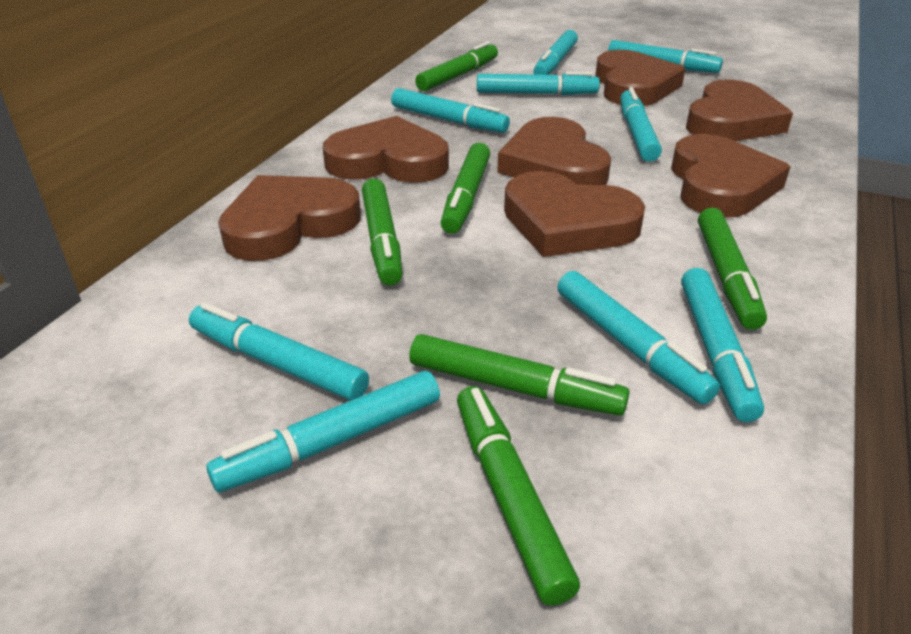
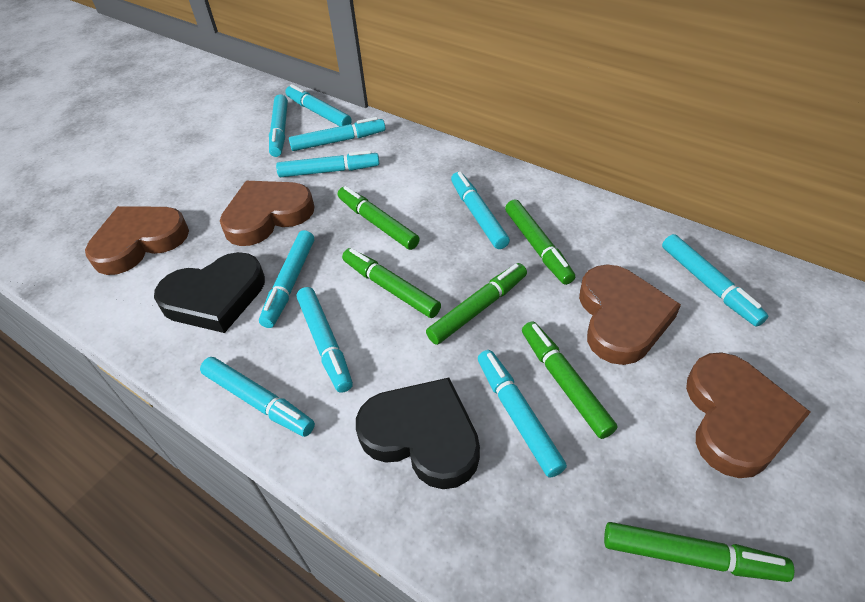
black heart: 0 -> 2
brown heart: 7 -> 4
turquoise marker: 9 -> 10

